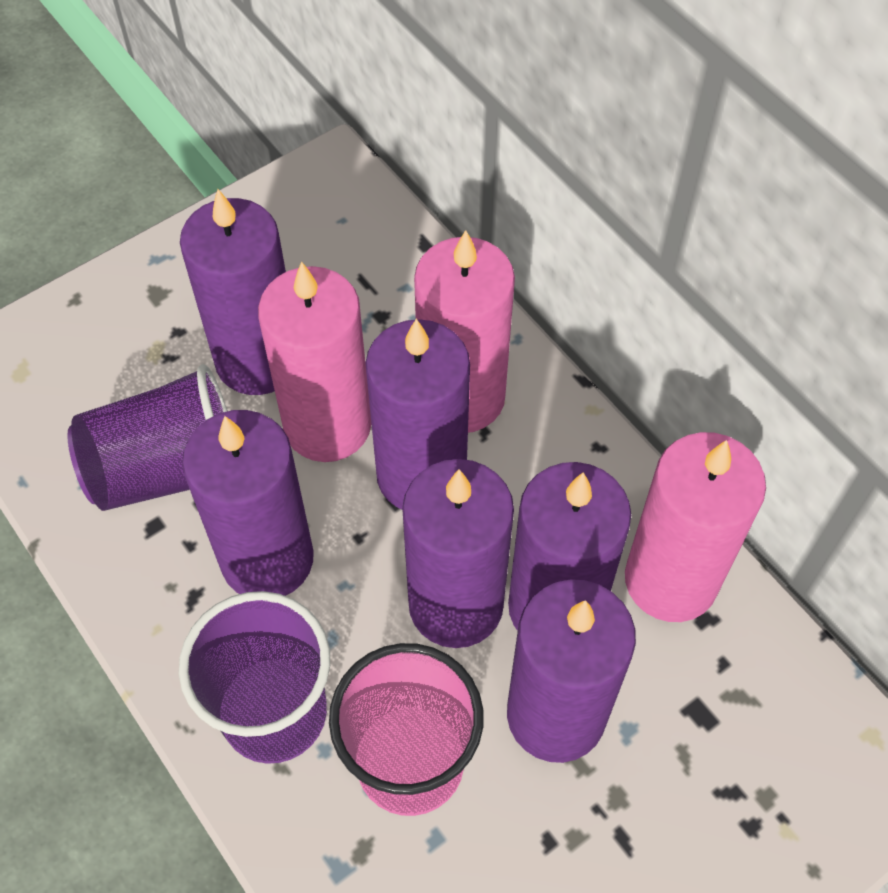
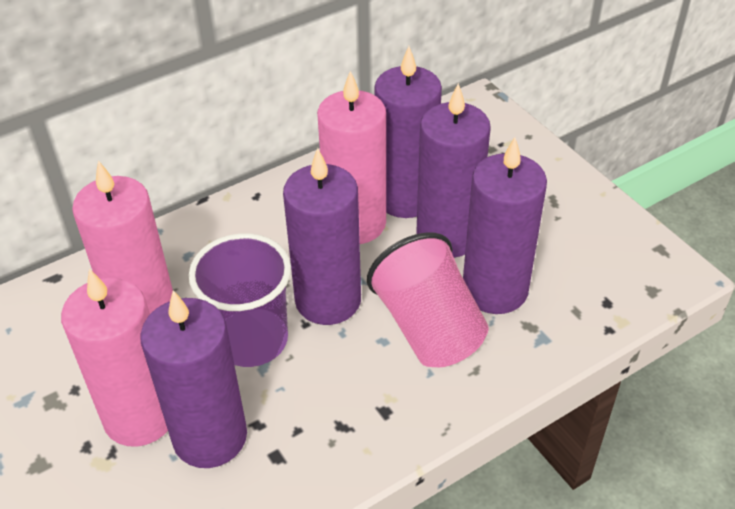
purple candle: 6 -> 5
purple cup: 2 -> 1

